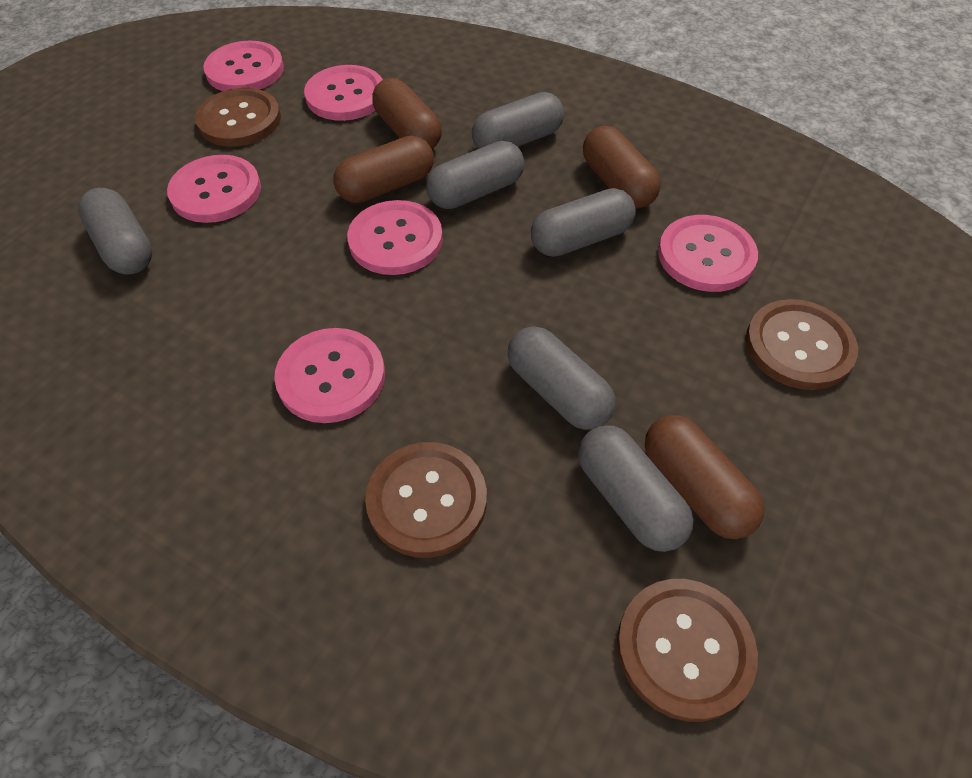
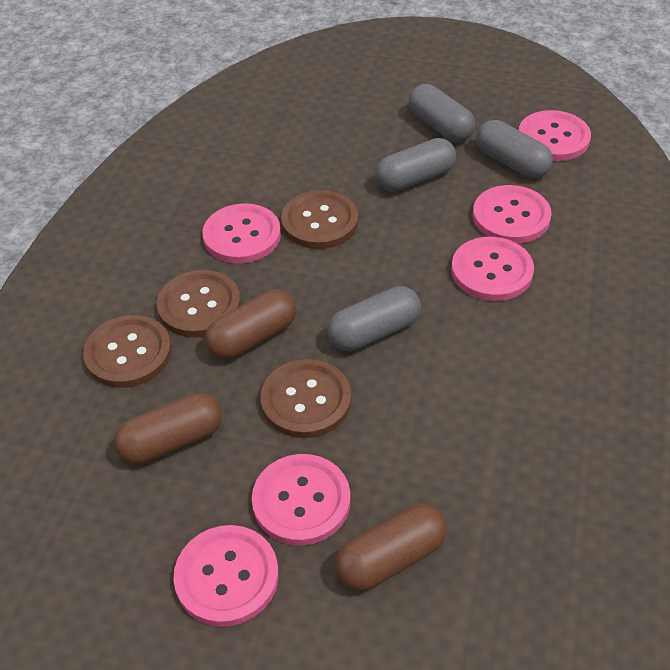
brown capsule: 4 -> 3
grey capsule: 6 -> 4

